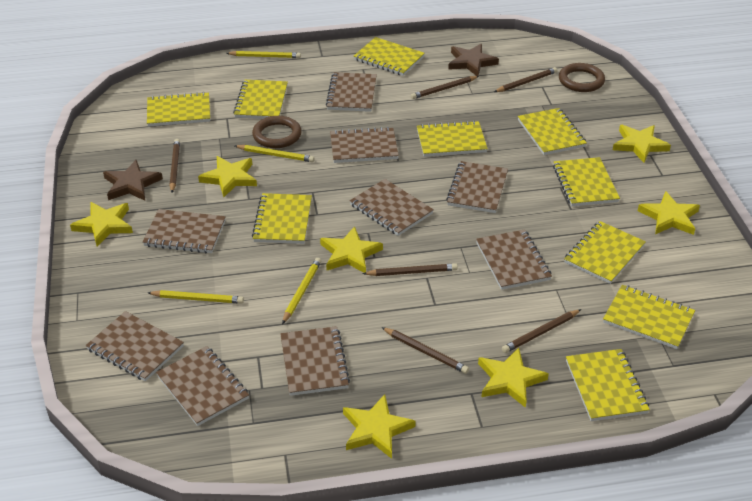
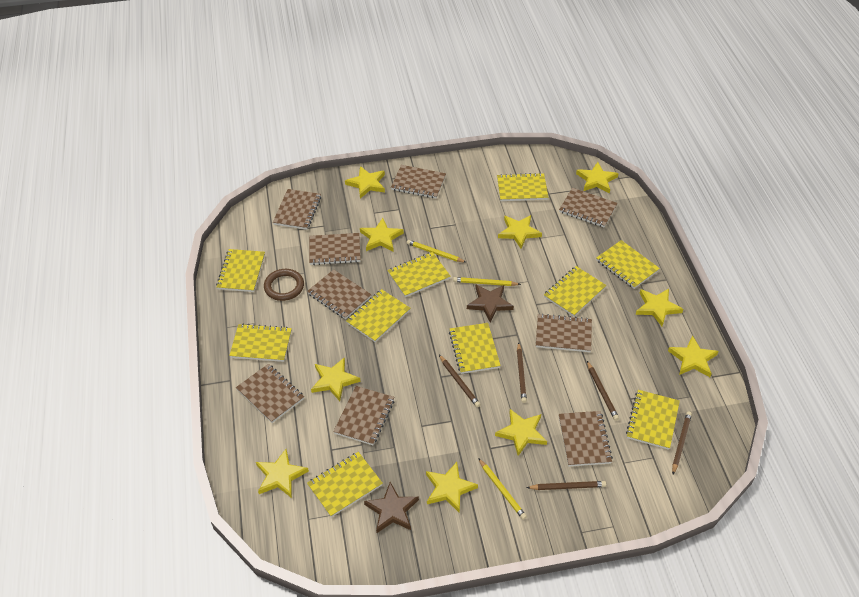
brown pencil: 6 -> 5
brown ring: 2 -> 1
yellow pencil: 4 -> 3
yellow star: 7 -> 10

